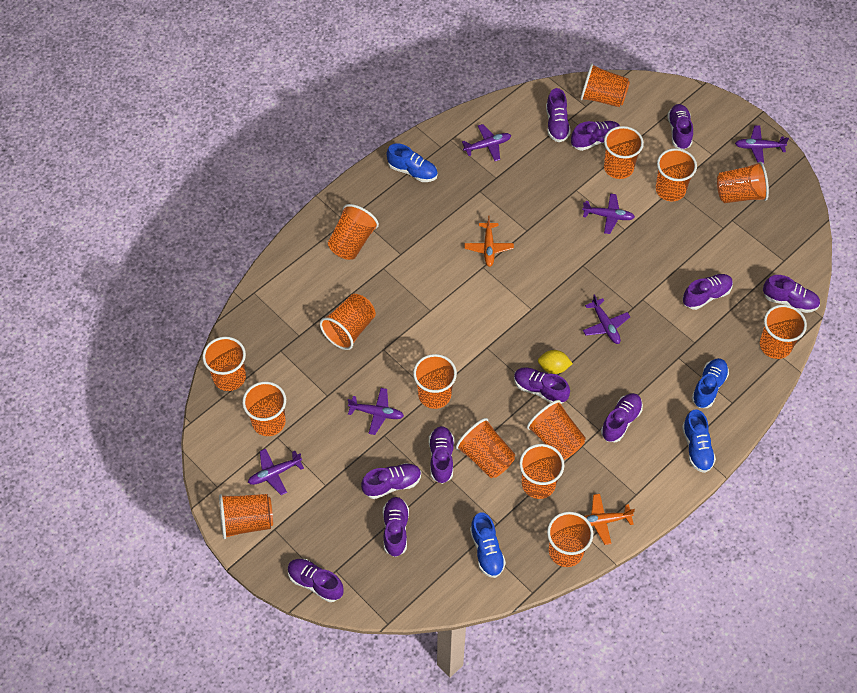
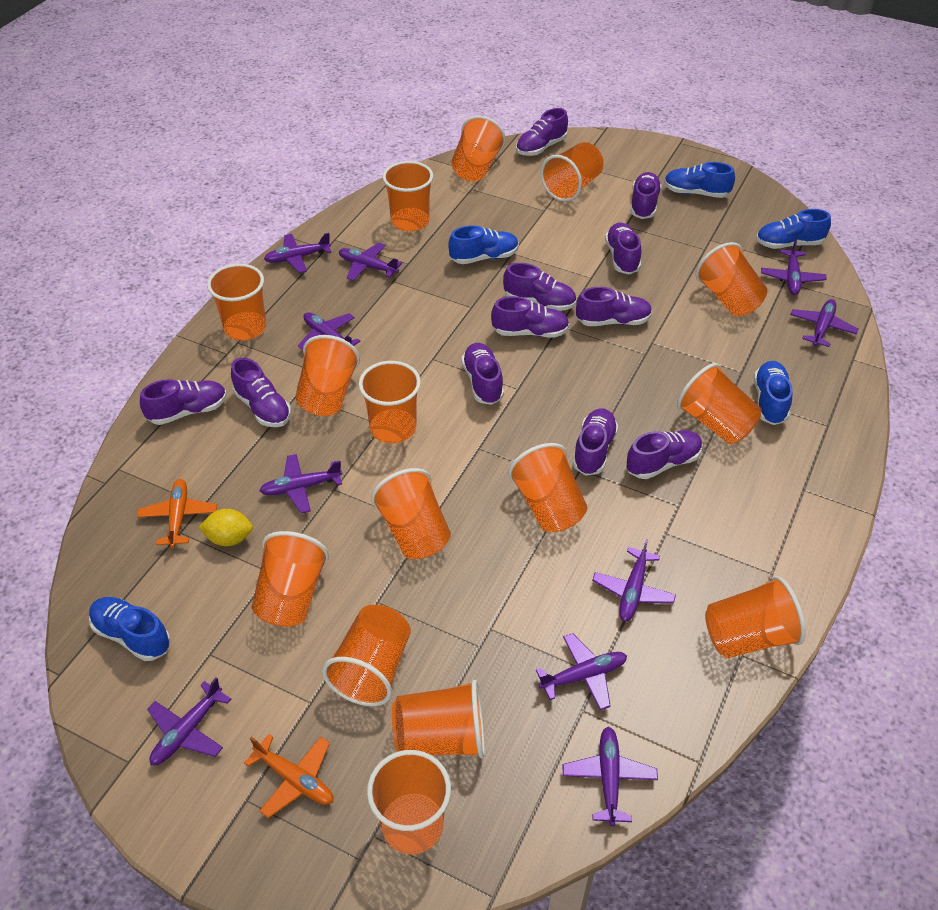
blue shoe: 4 -> 5
purple plane: 6 -> 10

